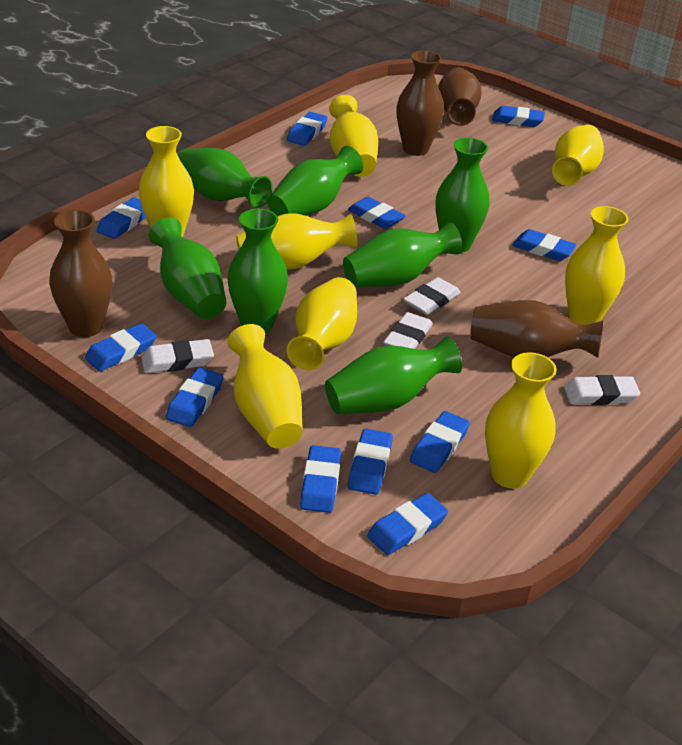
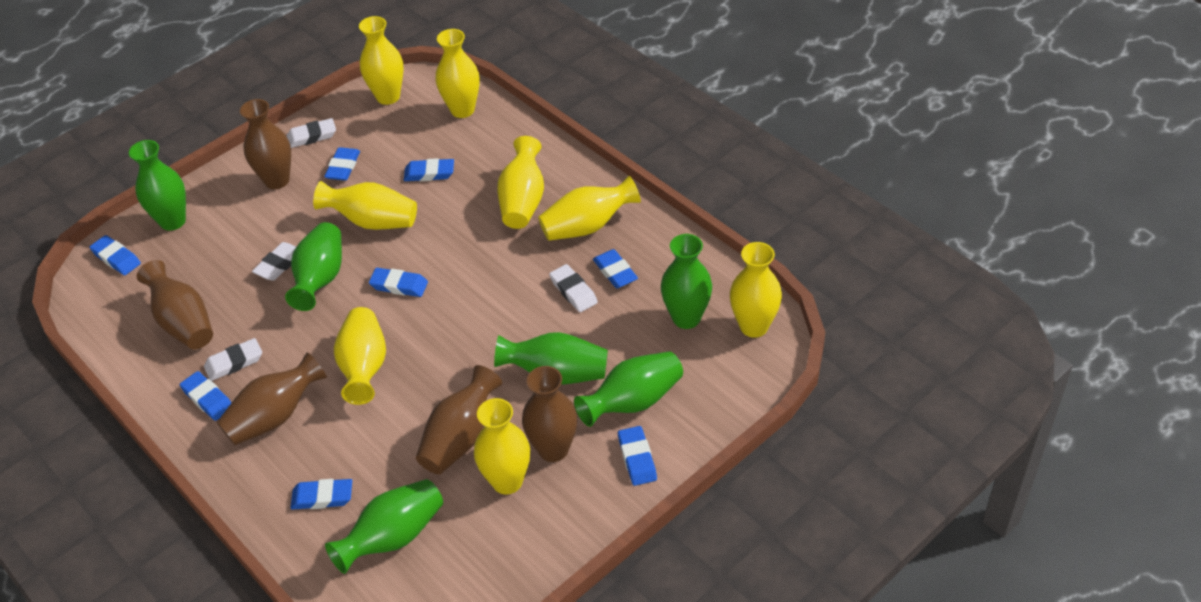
blue eraser: 11 -> 8
brown vase: 4 -> 5
green vase: 7 -> 6

